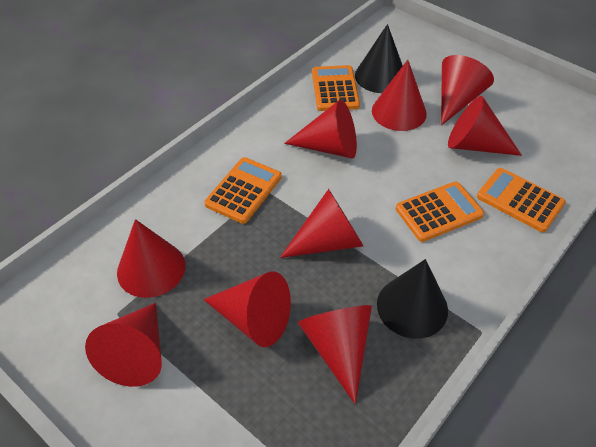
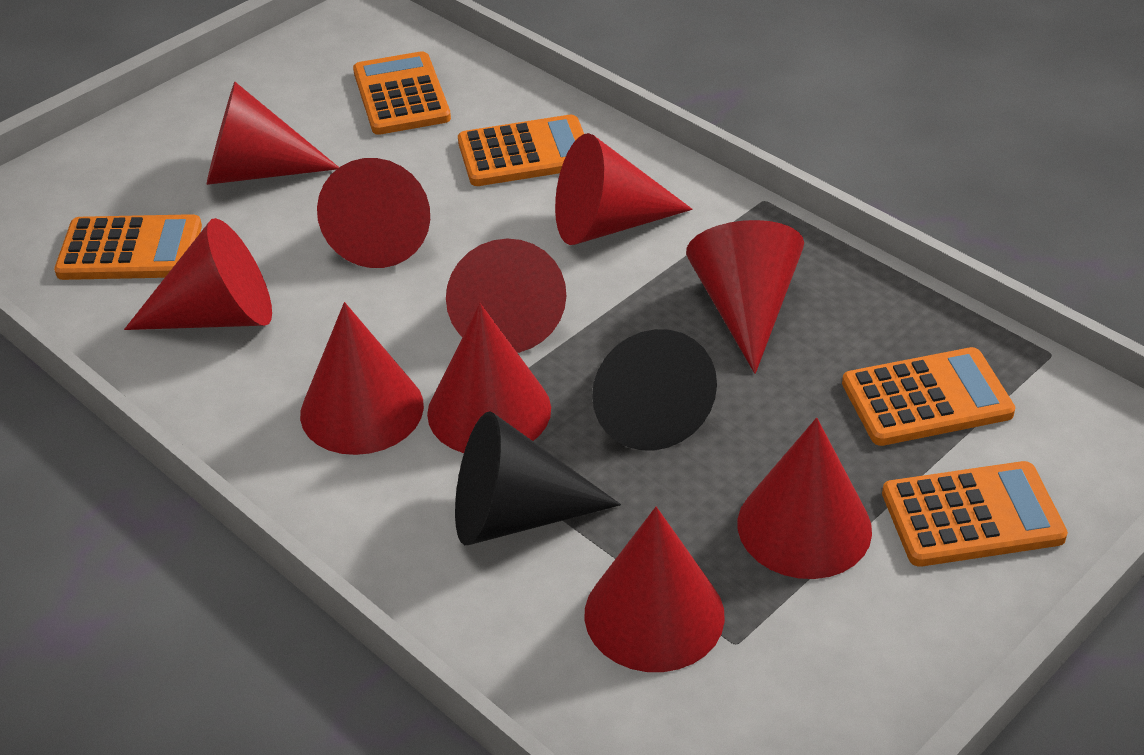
orange calculator: 4 -> 5
red cone: 9 -> 10

